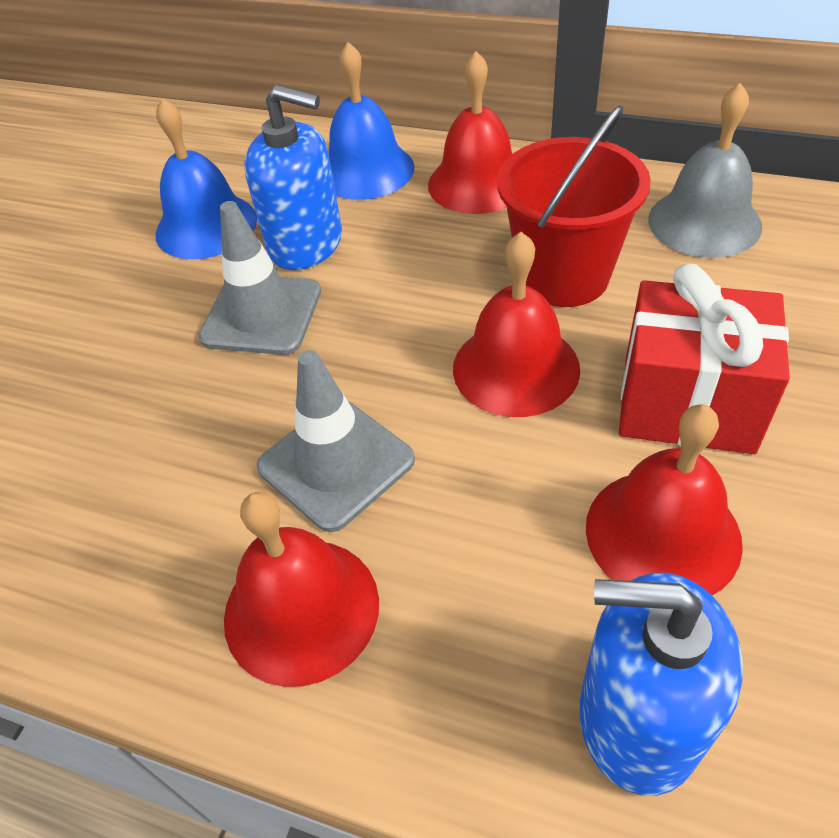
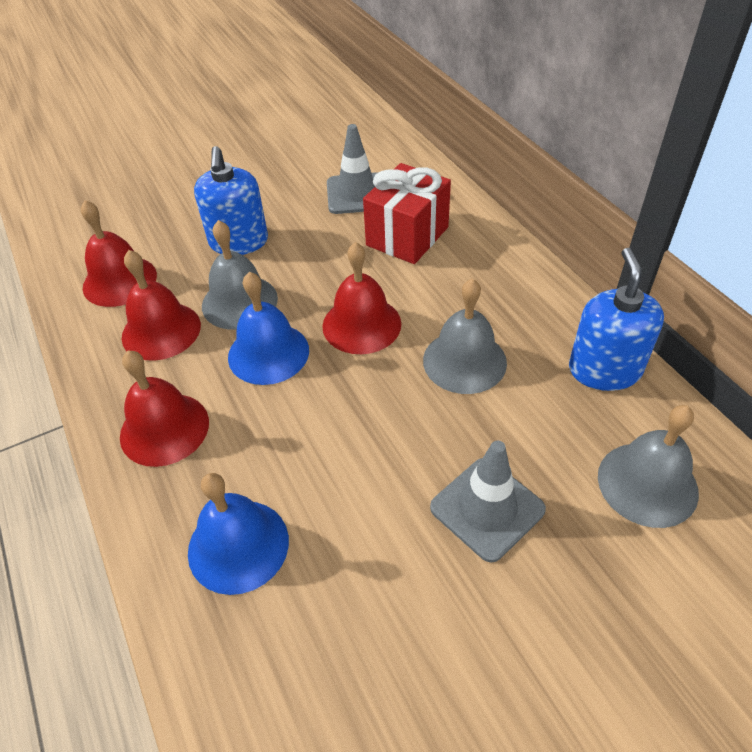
grey bell: 1 -> 3
red bucket: 1 -> 0

